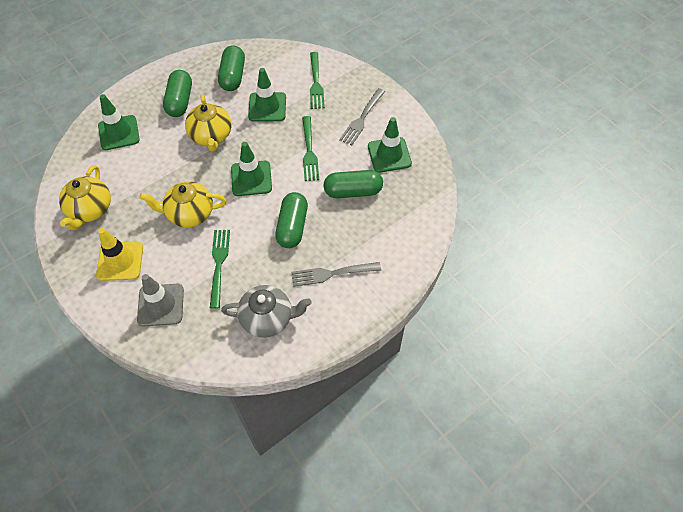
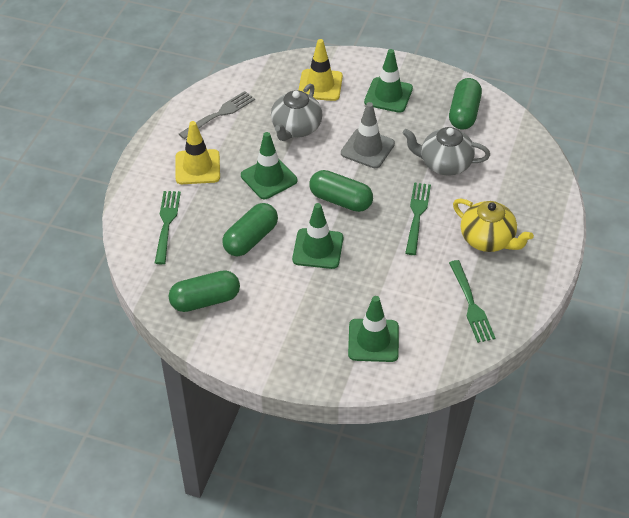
grey fork: 2 -> 1
grey teapot: 1 -> 2
yellow teapot: 3 -> 1
yellow traffic cone: 1 -> 2

